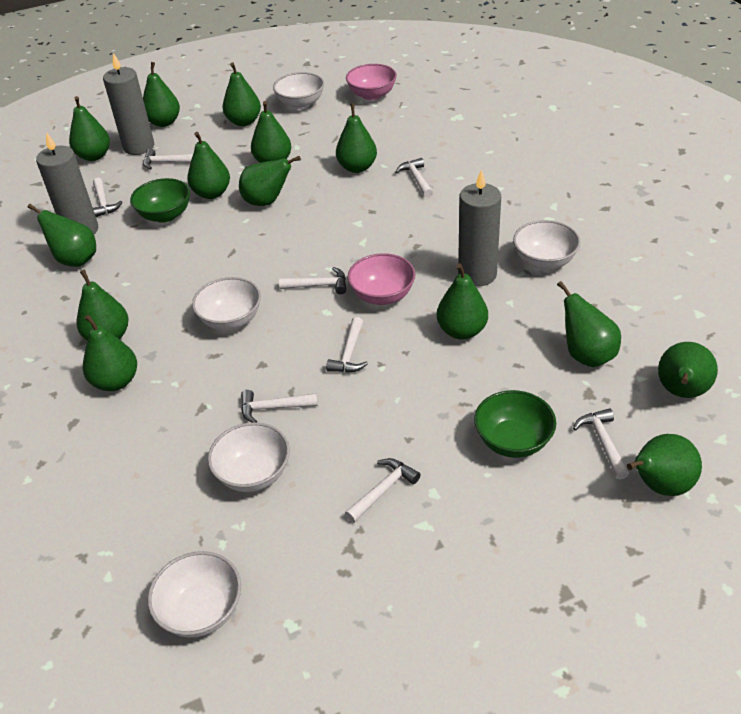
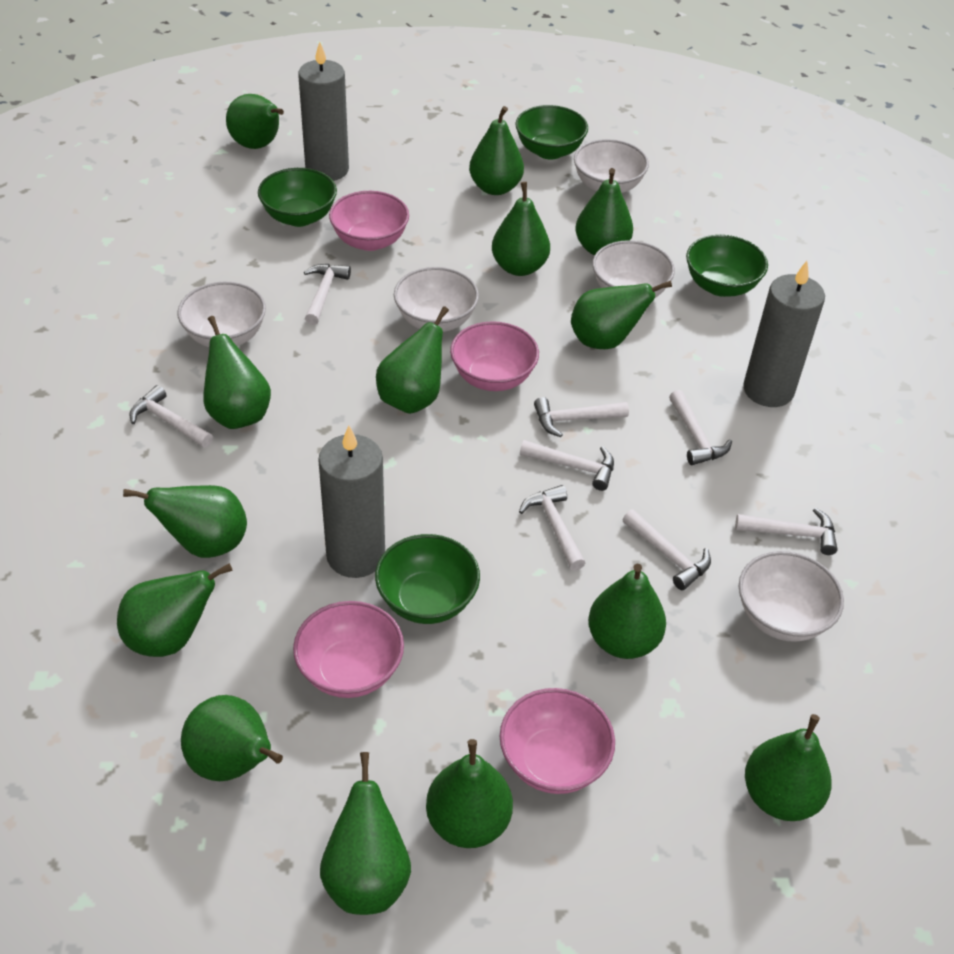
green bowl: 2 -> 4
pink bowl: 2 -> 4

